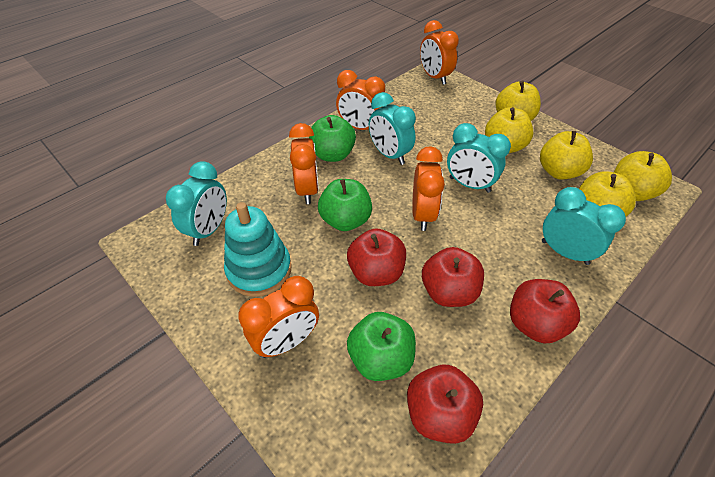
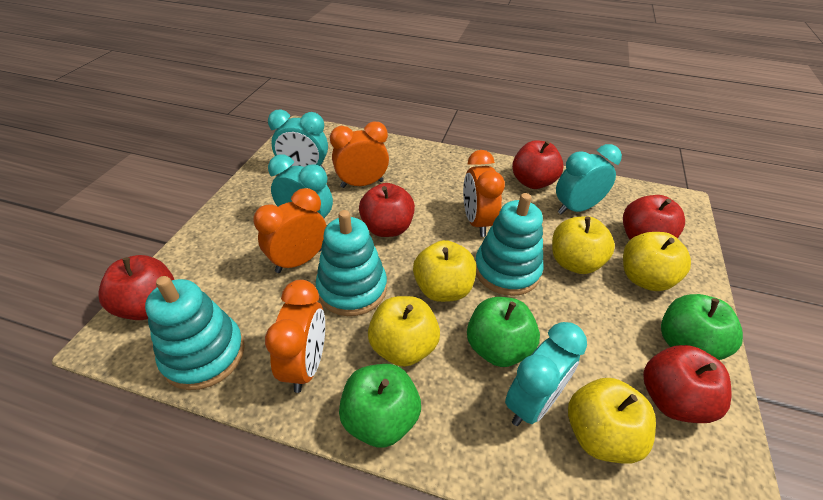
orange clock: 5 -> 4
red apple: 4 -> 5
turquoise stacking toy: 1 -> 3

